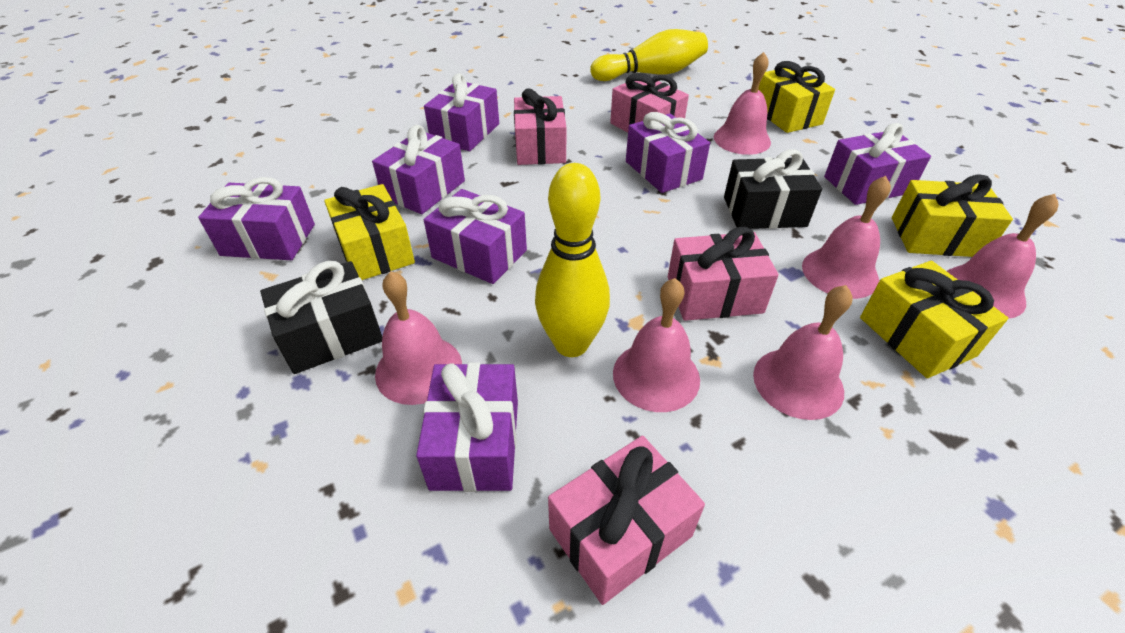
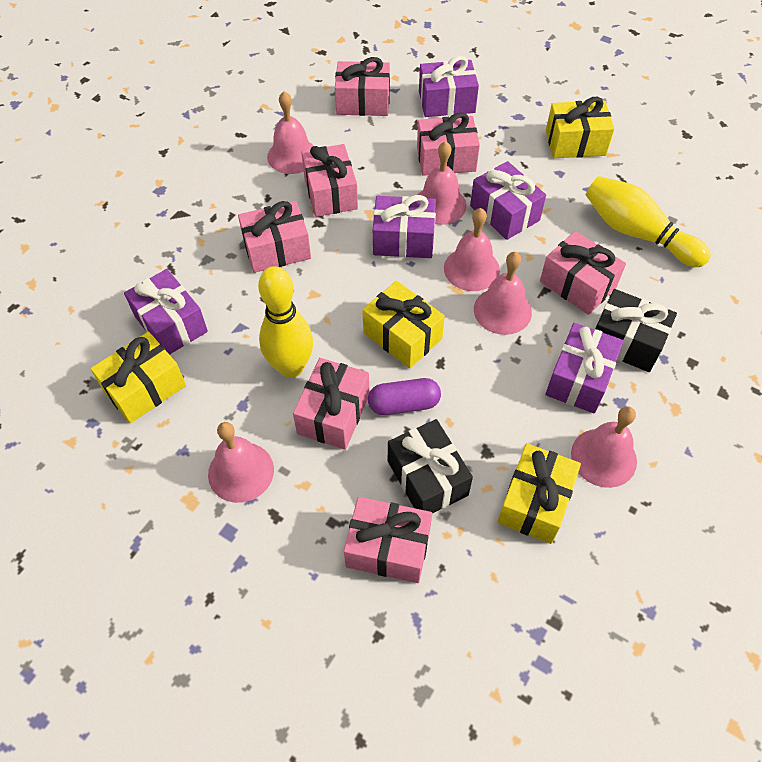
pink gift: 4 -> 7
purple capsule: 0 -> 1
purple gift: 7 -> 5

